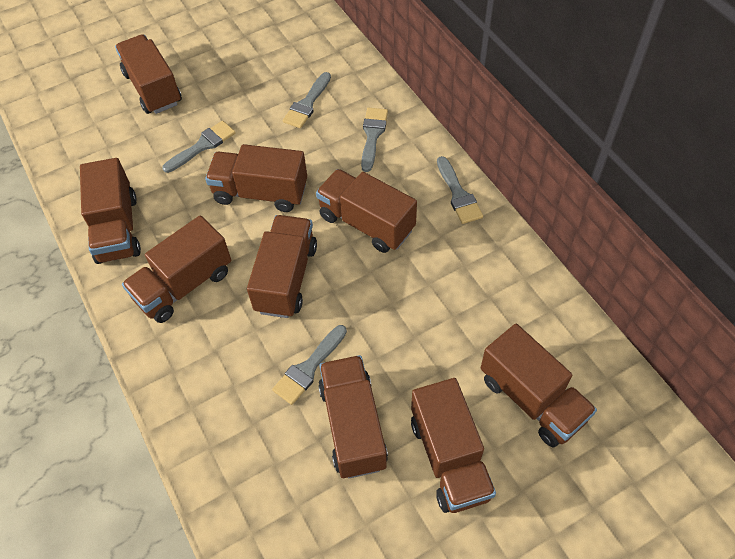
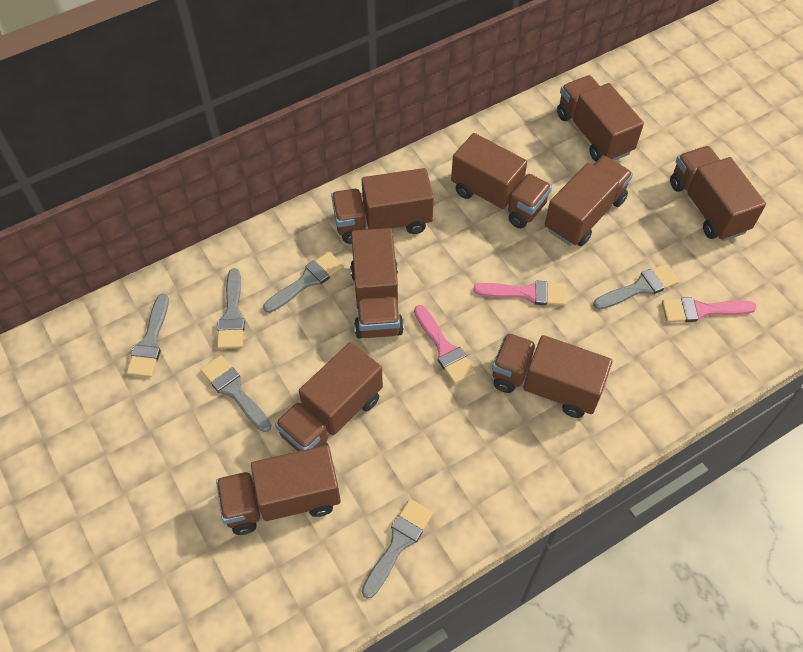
grey brush: 5 -> 6
pink brush: 0 -> 3

